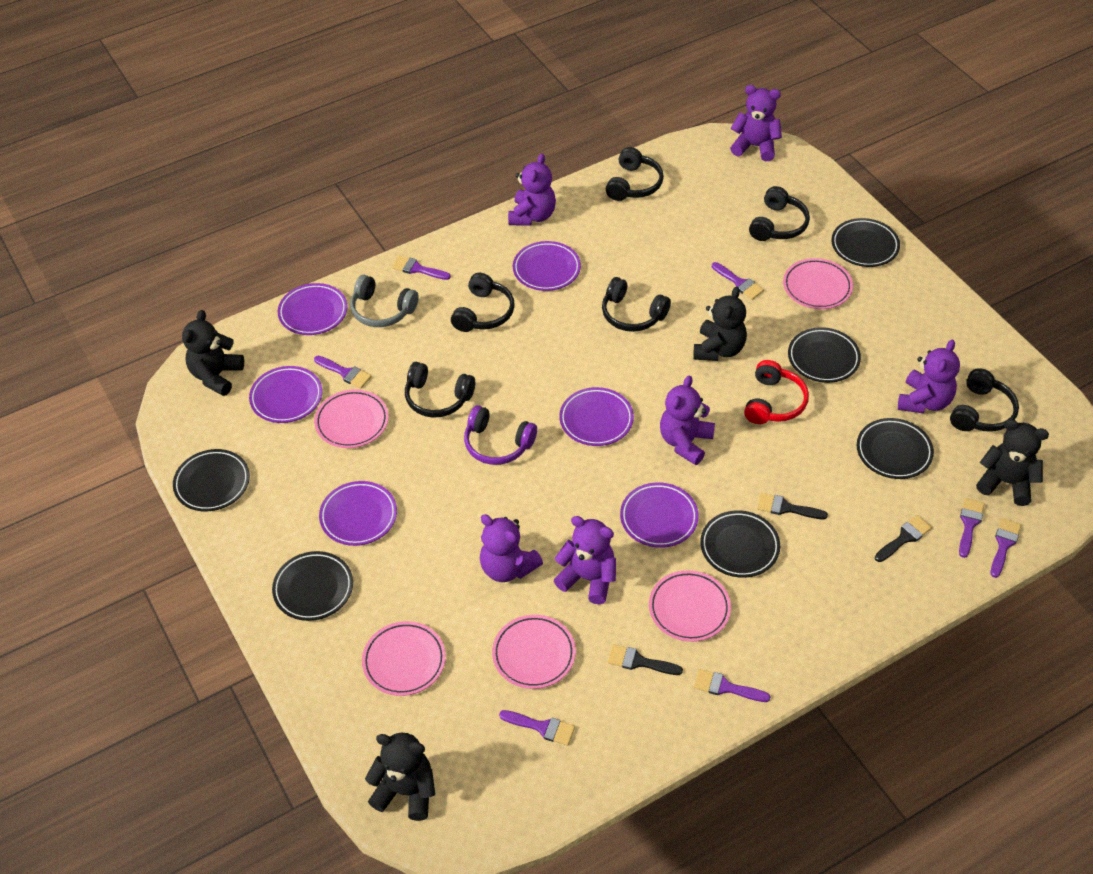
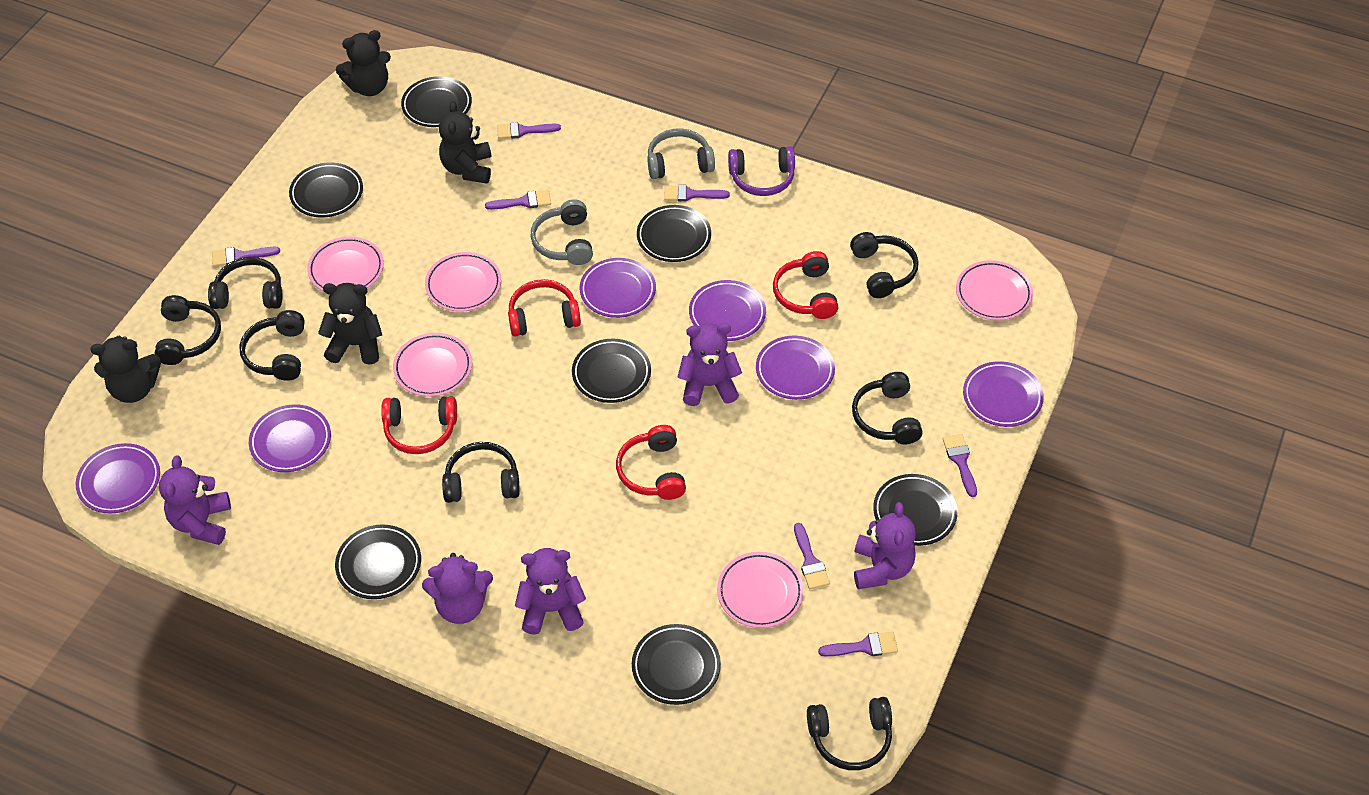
black brush: 3 -> 0
black headphones: 6 -> 7
black plate: 6 -> 7
grey headphones: 1 -> 2
purple teddy bear: 6 -> 5
red headphones: 1 -> 4

